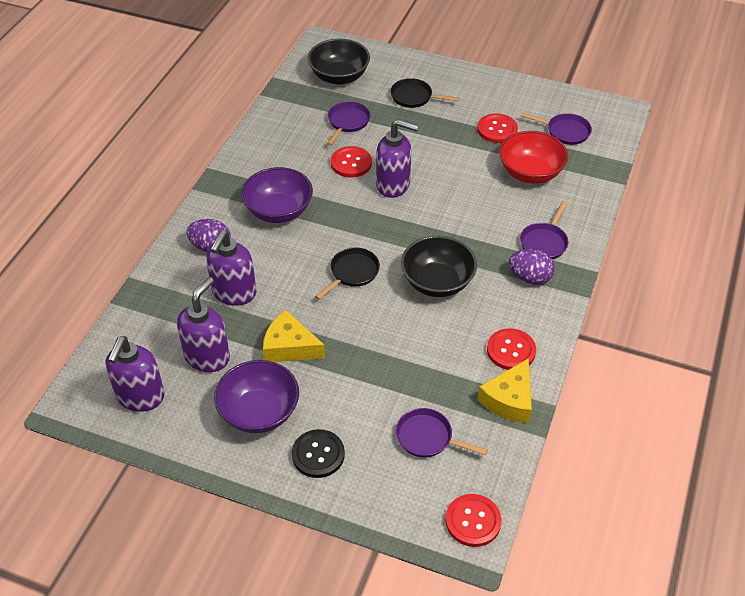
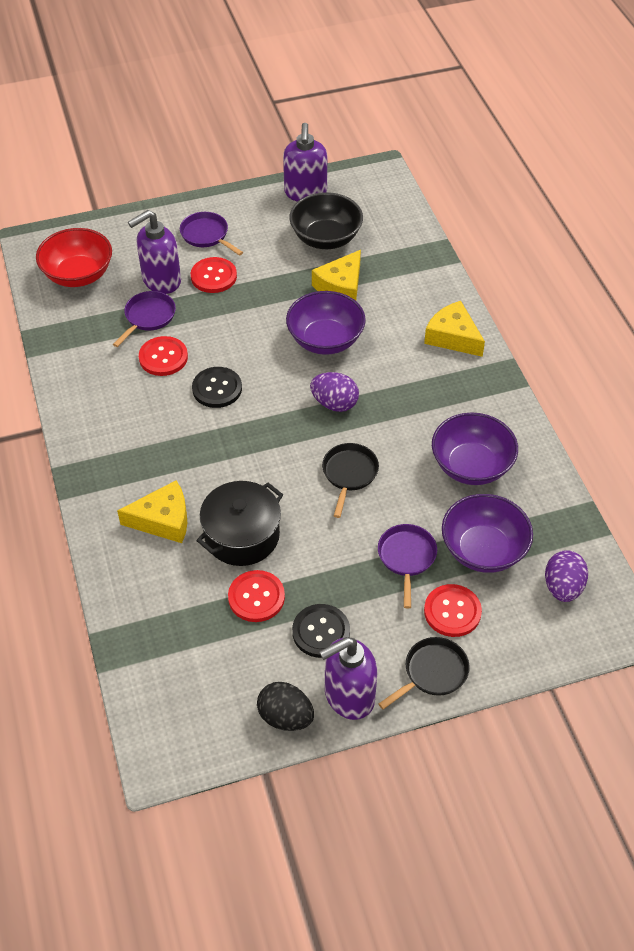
black bowl: 2 -> 1
black button: 1 -> 2
black egg: 0 -> 1
black pot: 0 -> 1
purple bowl: 2 -> 3
purple pan: 4 -> 3
purple soap dispenser: 4 -> 3
yellow cheese: 2 -> 3

